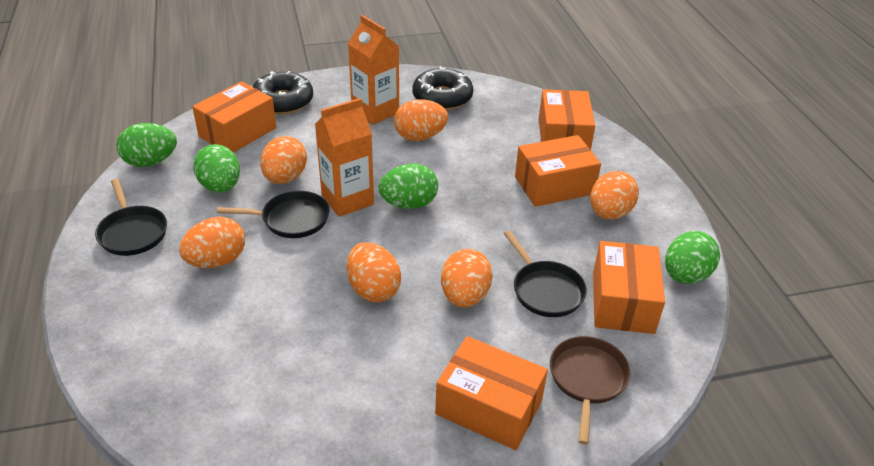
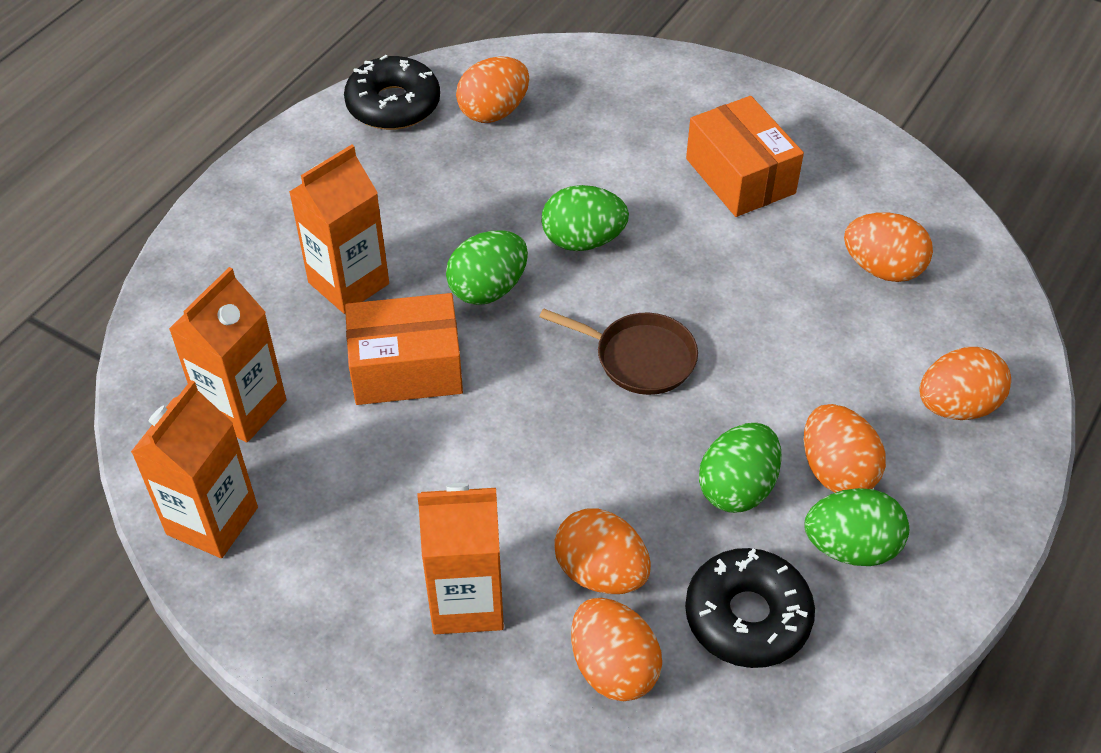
black pan: 3 -> 0
orange box: 5 -> 2
orange carton: 2 -> 4

